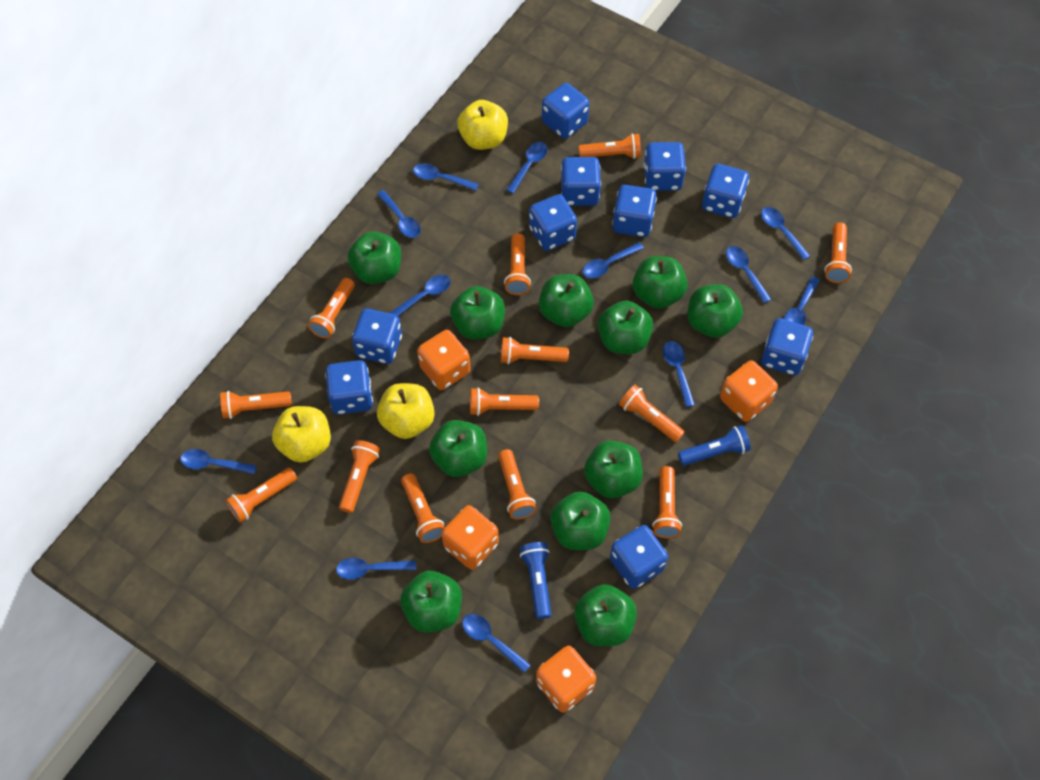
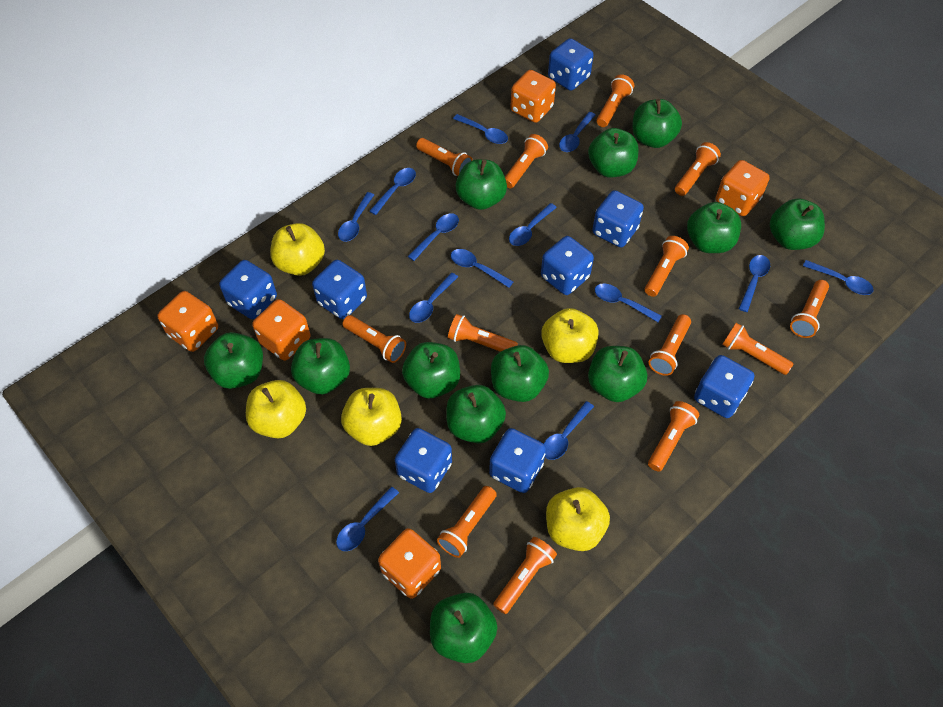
blue dice: 10 -> 8
blue flashlight: 2 -> 0
blue spoon: 12 -> 13
green apple: 11 -> 12
orange dice: 4 -> 5
yellow apple: 3 -> 5

